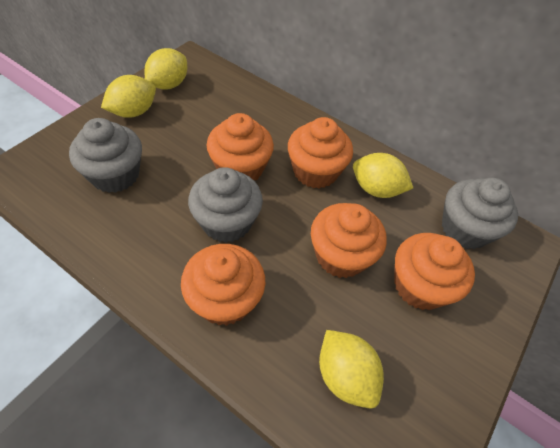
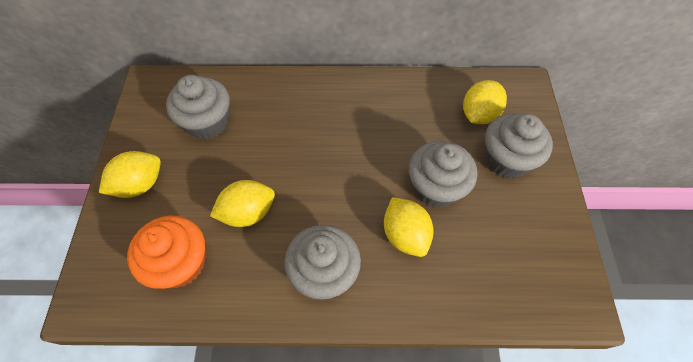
grey cupcake: 3 -> 4
orange cupcake: 5 -> 1

